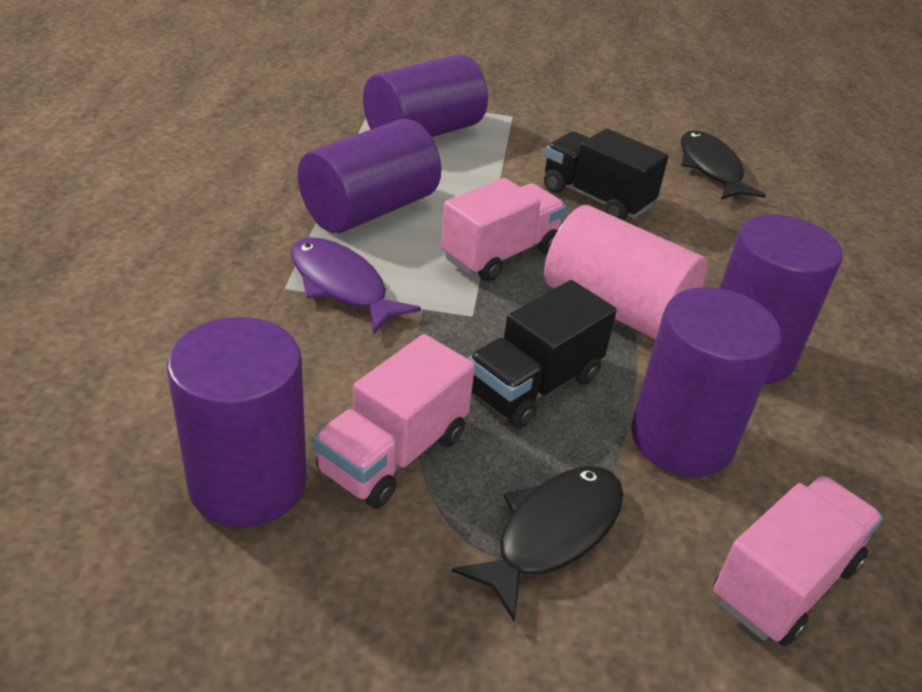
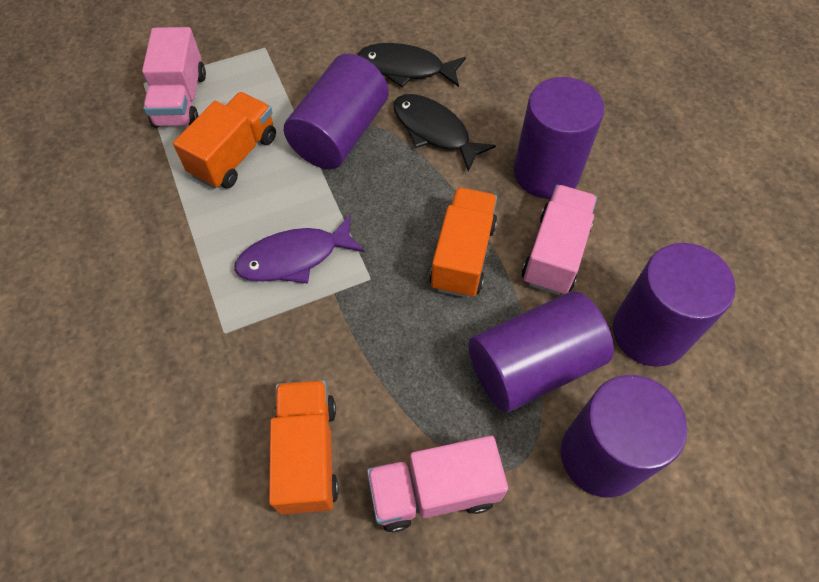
black truck: 2 -> 0
orange truck: 0 -> 3
pink cylinder: 1 -> 0

